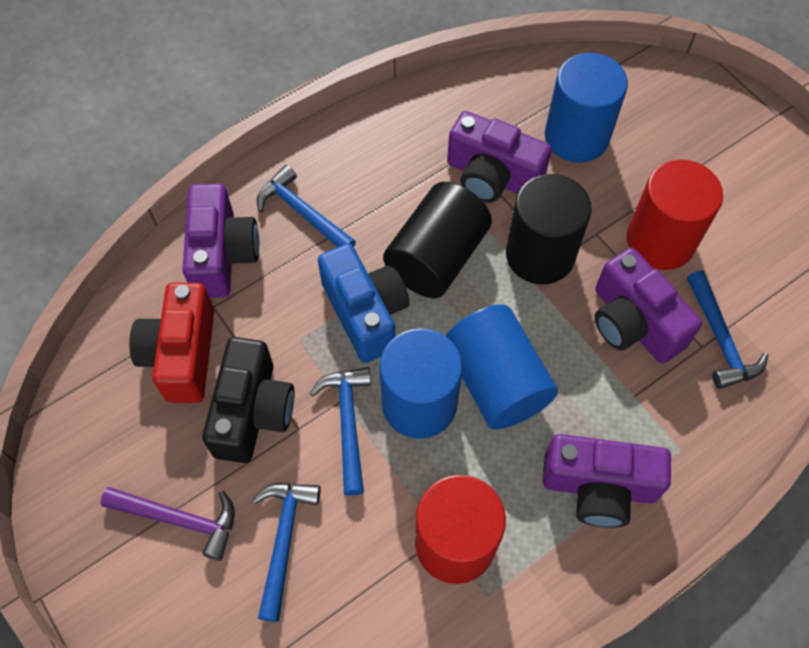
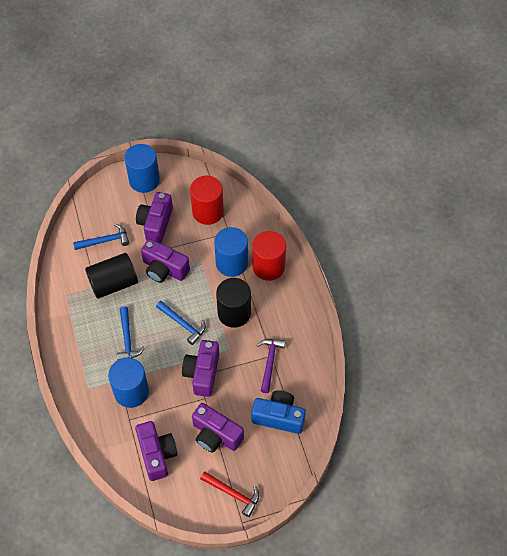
black camera: 1 -> 0
blue hammer: 4 -> 3
purple camera: 4 -> 5
red camera: 1 -> 0
red hammer: 0 -> 1

